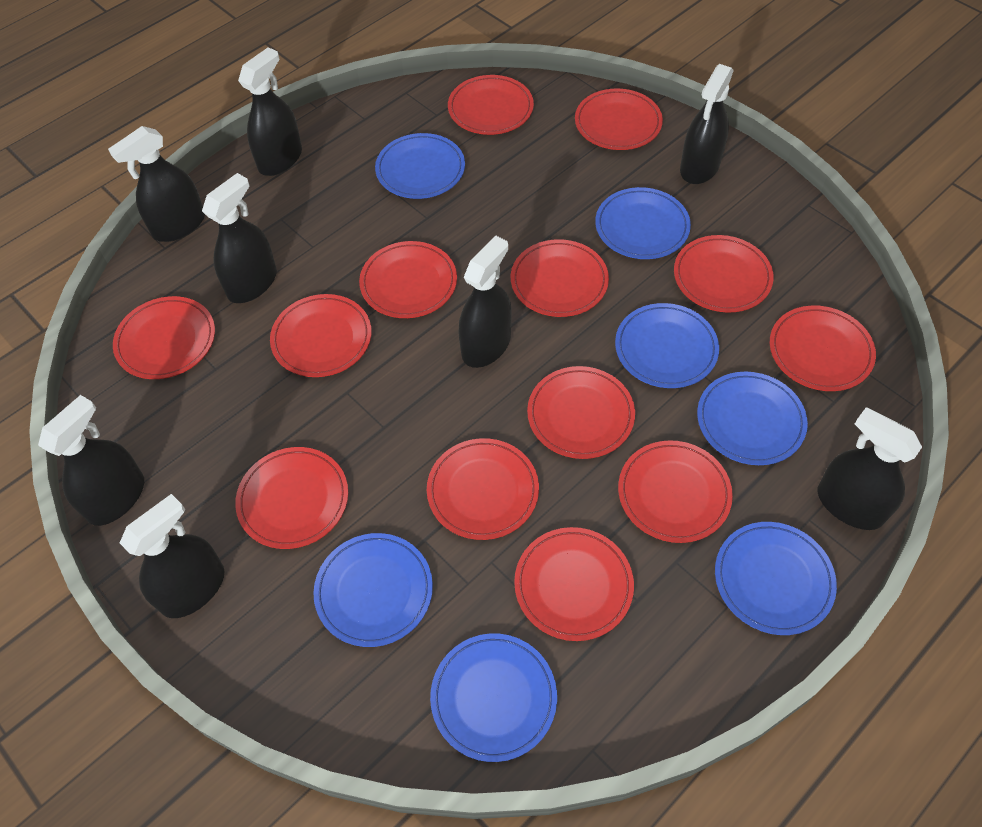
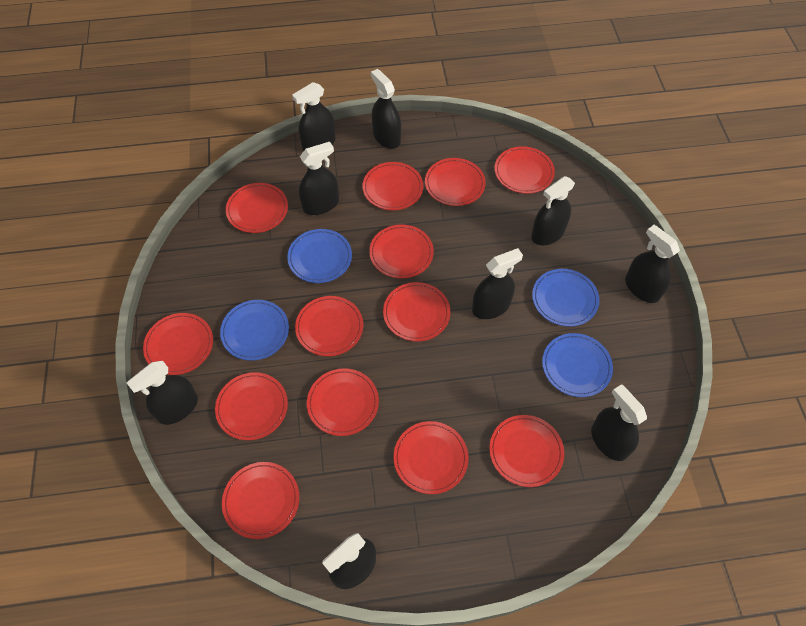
black spray bottle: 8 -> 9
blue plate: 7 -> 4

